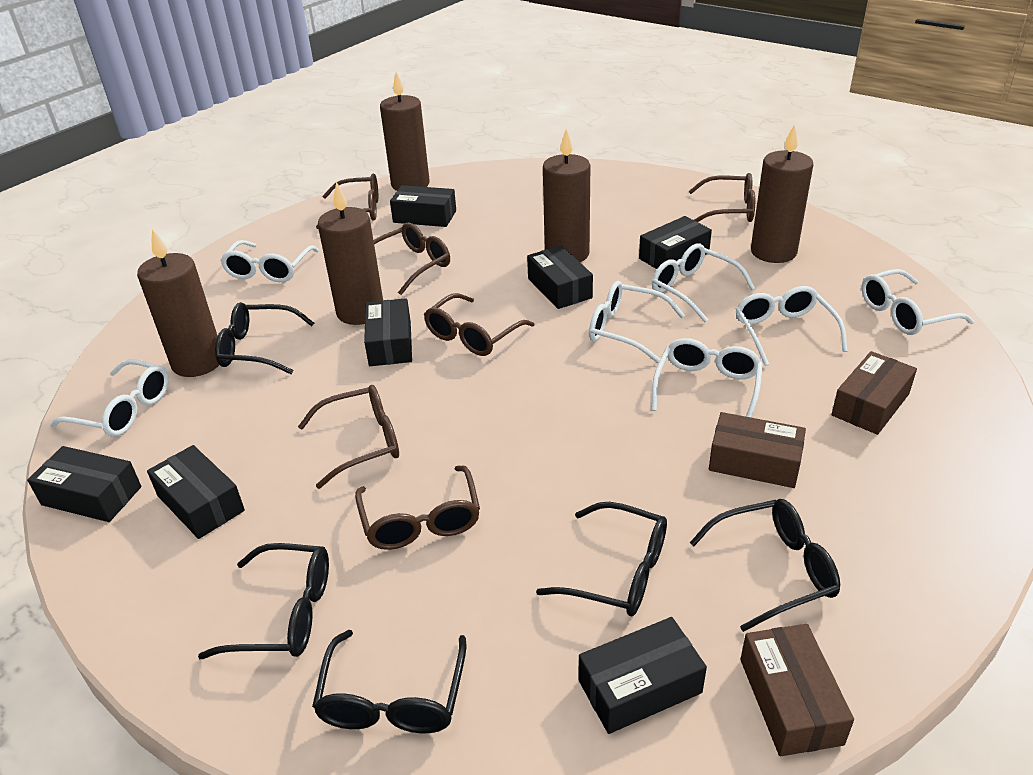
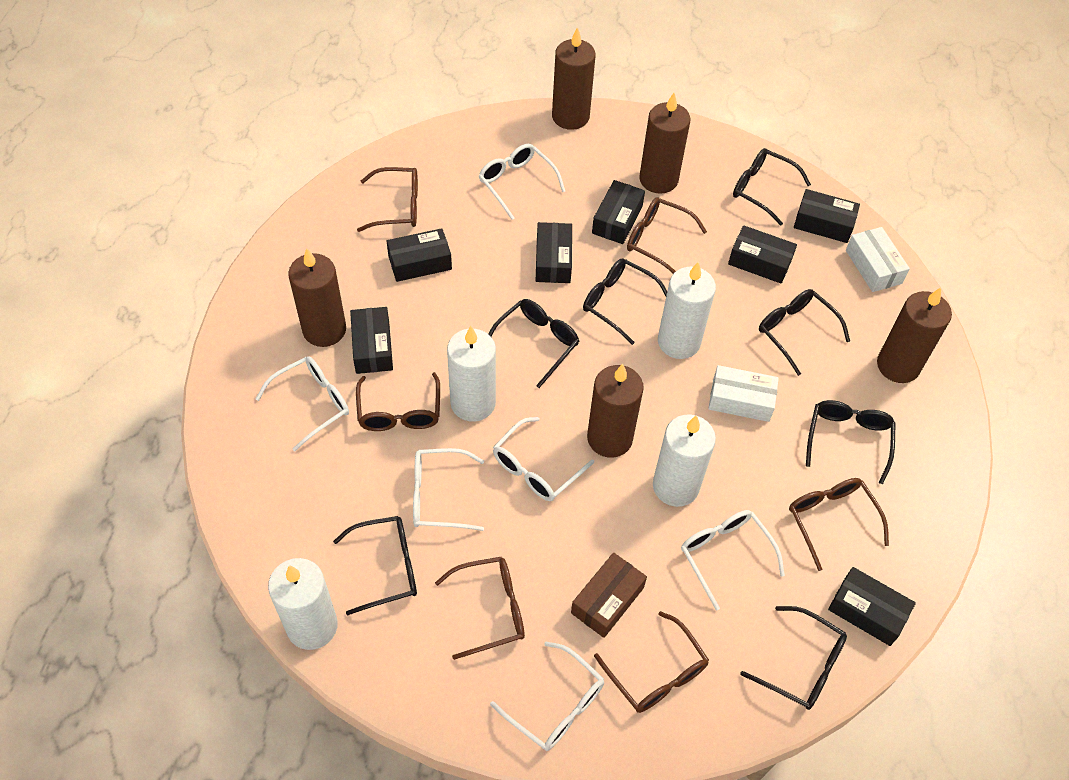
black glasses: 5 -> 7
brown box: 3 -> 1
white box: 0 -> 2
white candle: 0 -> 4
white glasses: 7 -> 6

